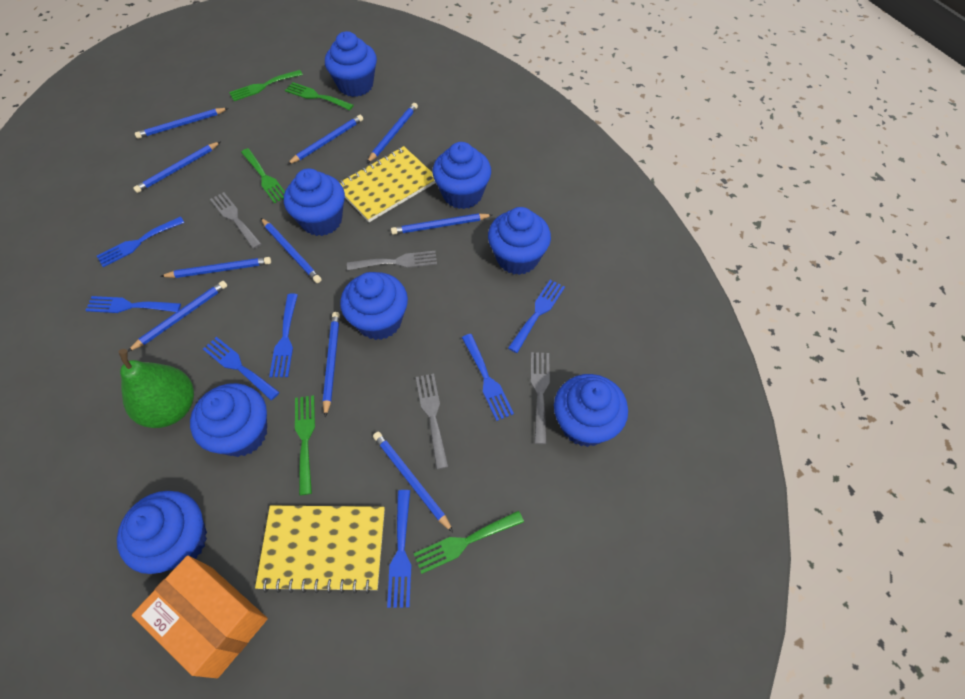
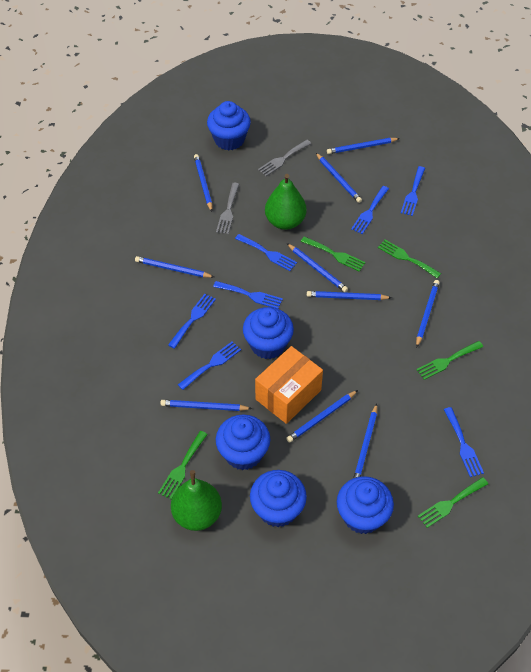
blue cupcake: 8 -> 5
green pear: 1 -> 2
grey fork: 4 -> 2
yellow notebook: 2 -> 0

